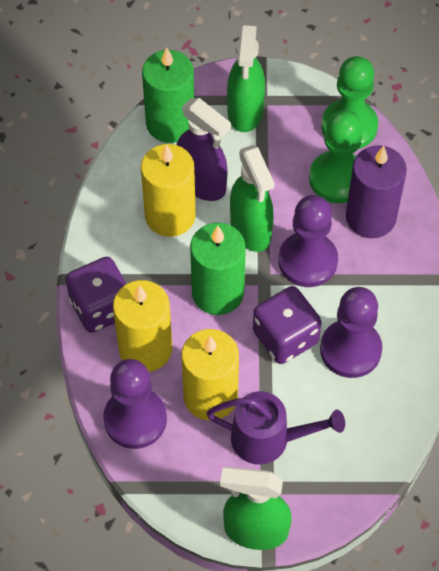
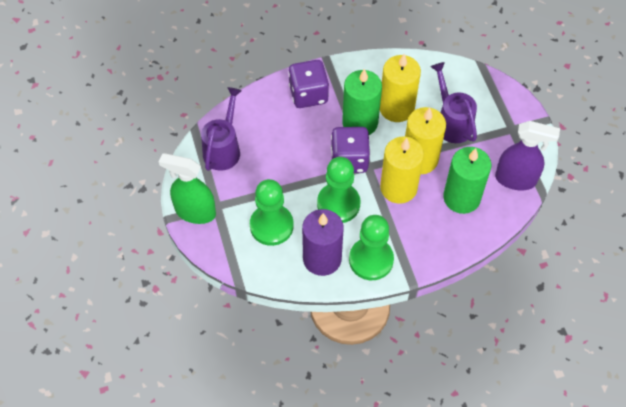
green pawn: 2 -> 3
green spray bottle: 3 -> 1
purple pawn: 3 -> 0
purple watering can: 1 -> 2

